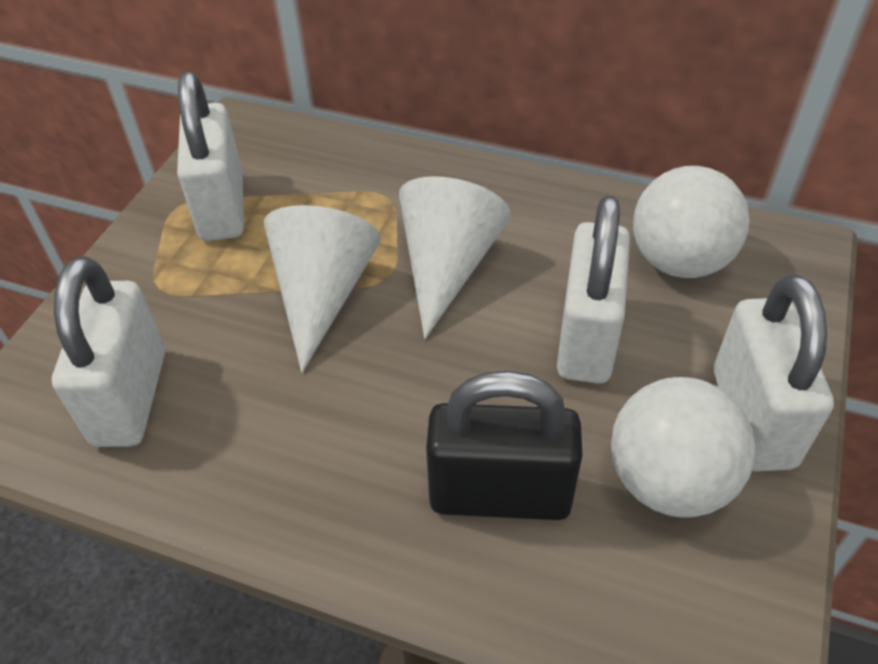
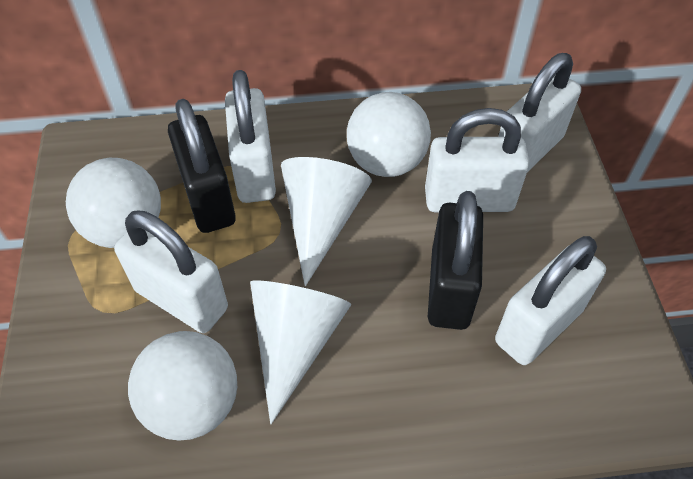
black padlock: 1 -> 2
white ball: 2 -> 3
white padlock: 4 -> 5

